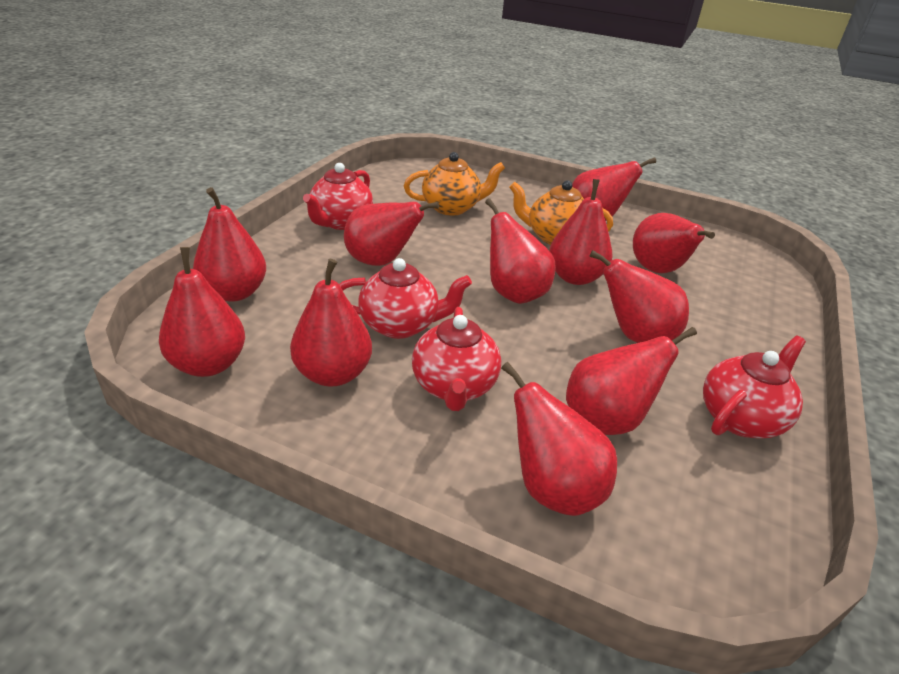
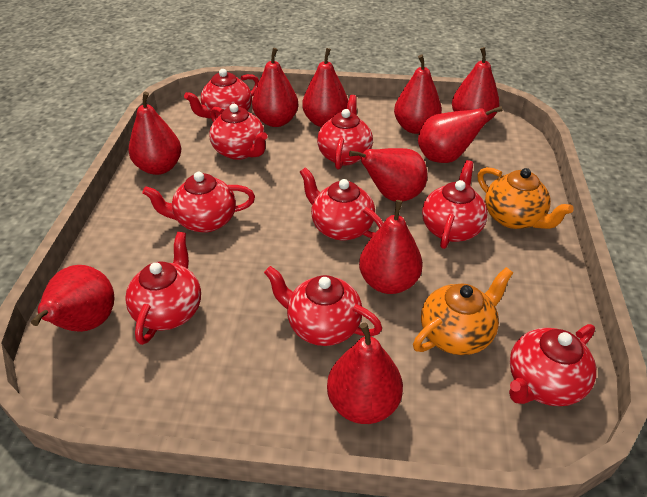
red pear: 11 -> 10
red teapot: 4 -> 9

